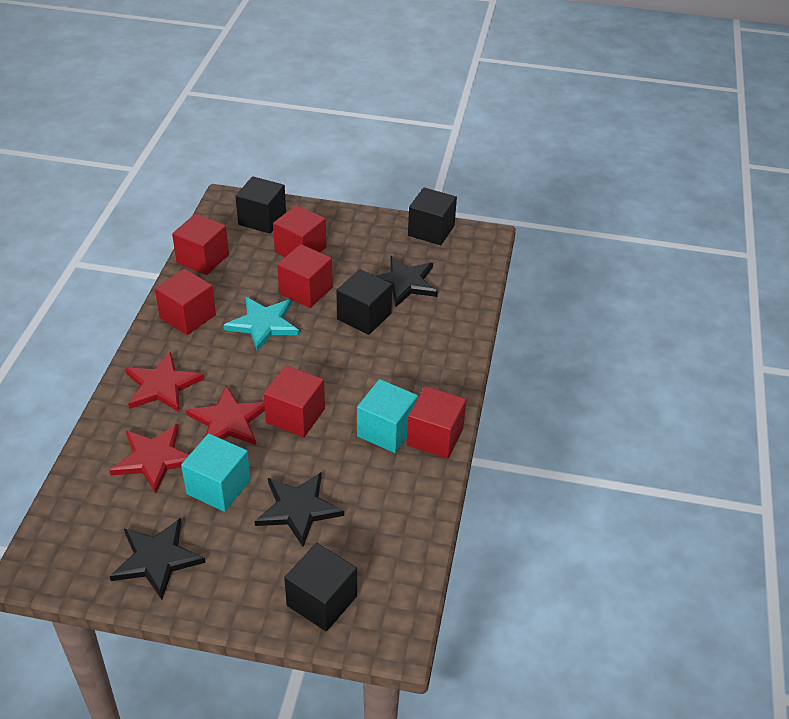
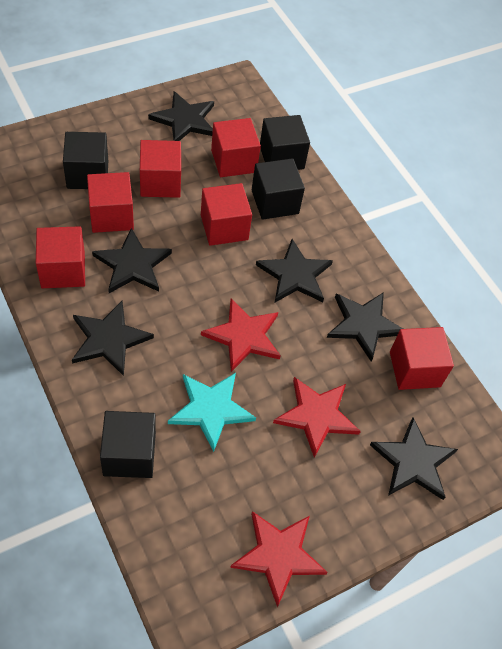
black star: 3 -> 6
turquoise cube: 2 -> 0

